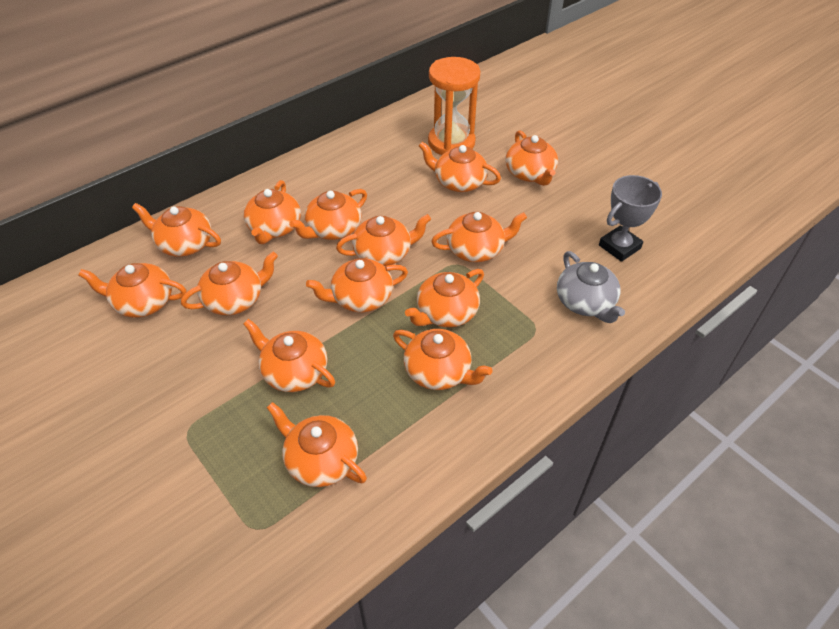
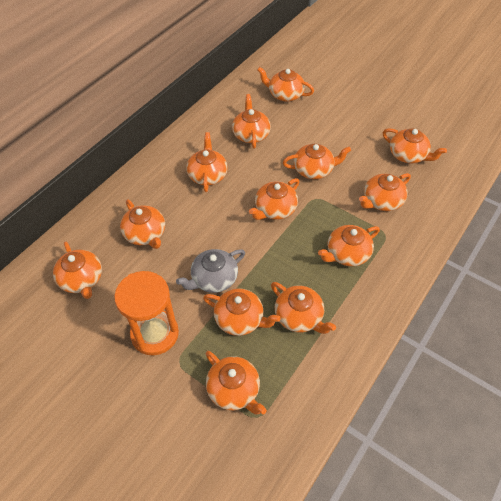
grey trophy: 1 -> 0
orange teapot: 14 -> 13

